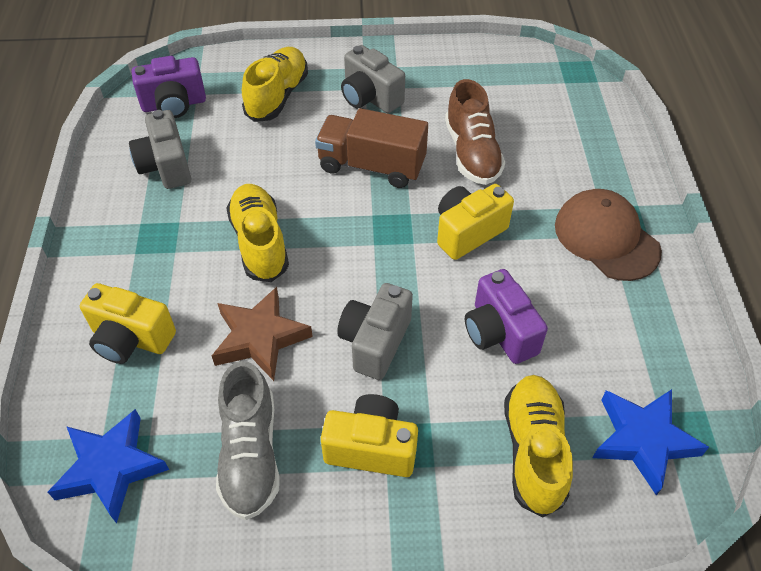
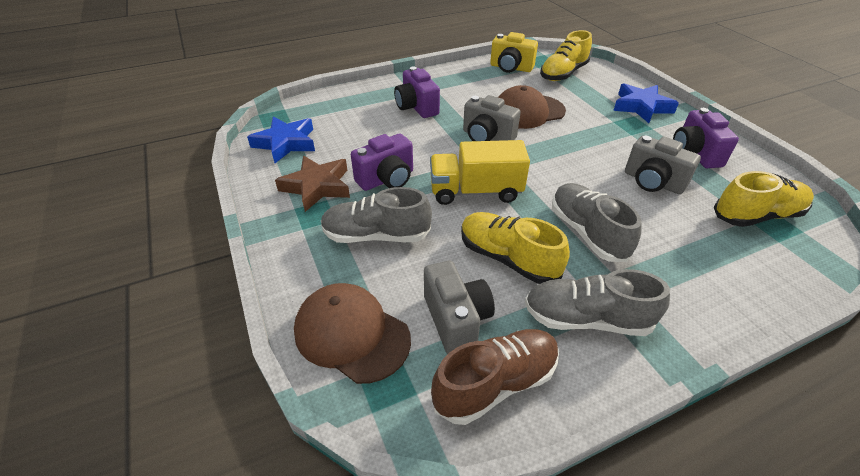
brown cap: 1 -> 2
brown truck: 1 -> 0
grey shoe: 1 -> 3
purple camera: 2 -> 3
yellow camera: 3 -> 1
yellow truck: 0 -> 1

